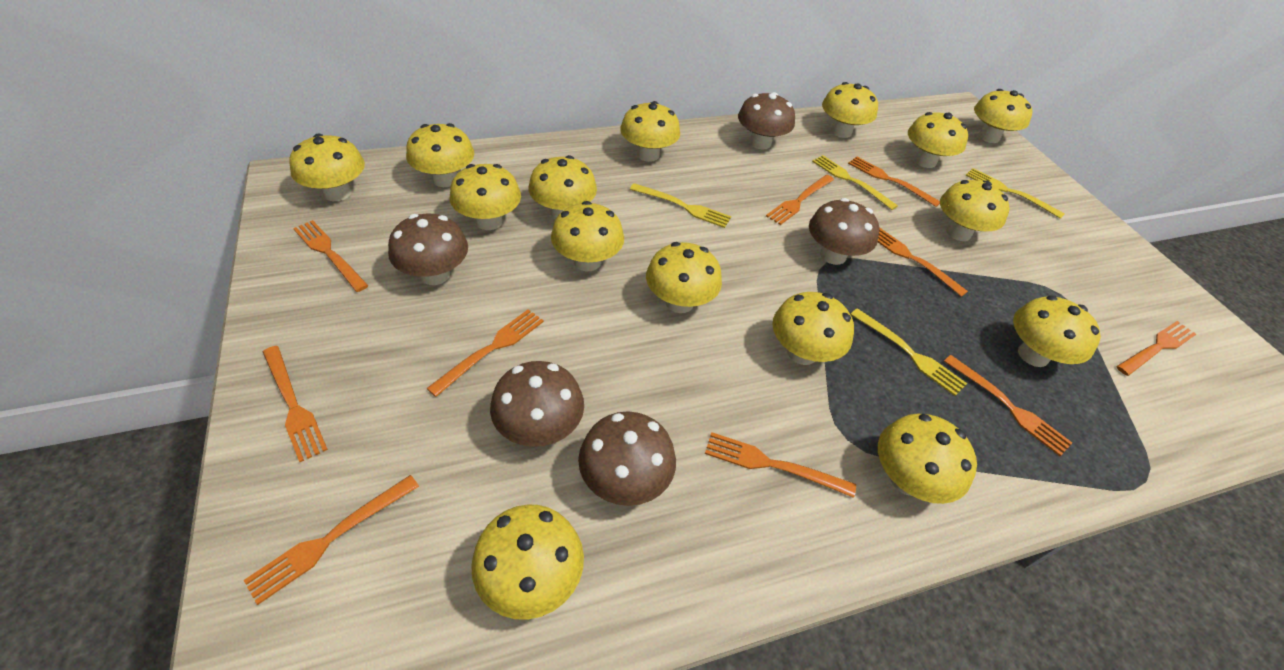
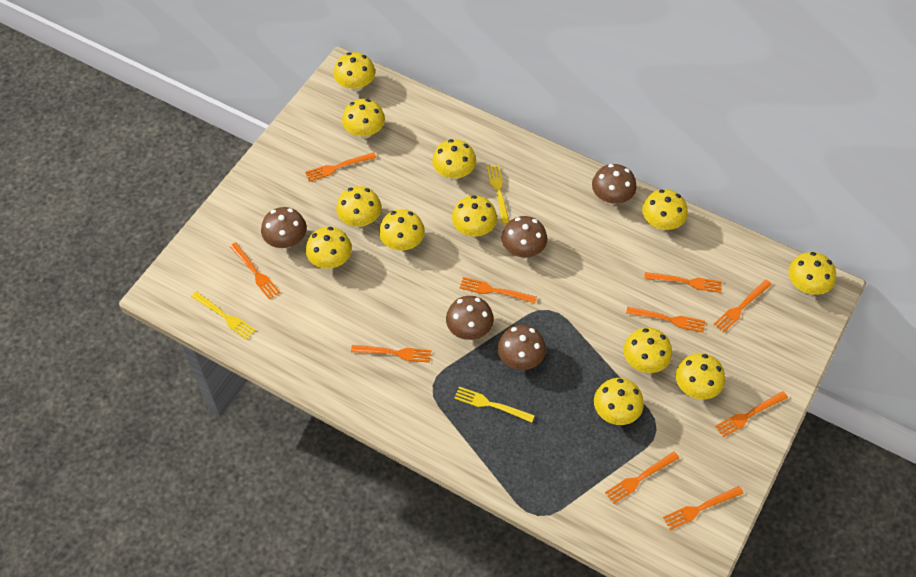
yellow fork: 4 -> 3
yellow mushroom: 15 -> 12

